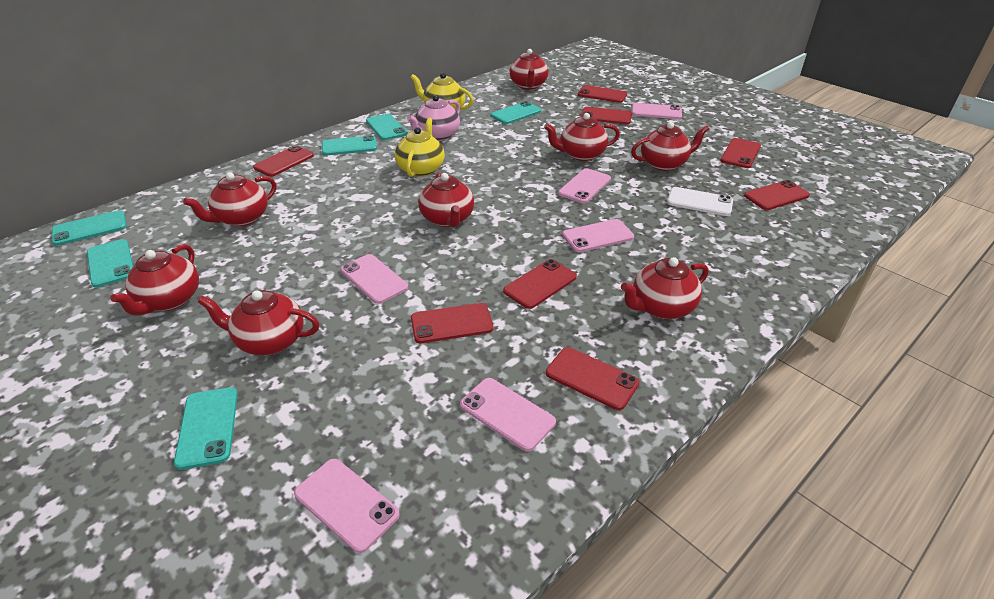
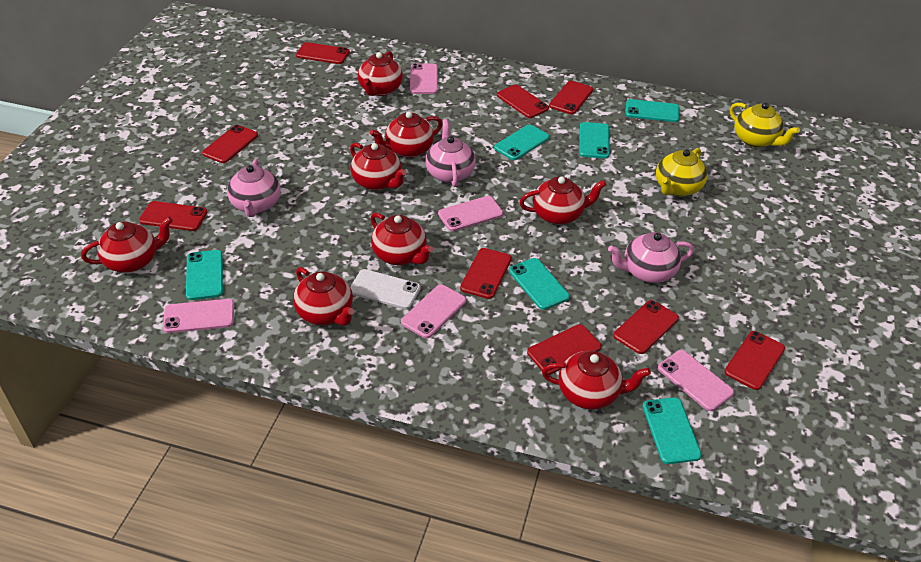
pink phone: 6 -> 5
pink teapot: 1 -> 3
red phone: 8 -> 9

